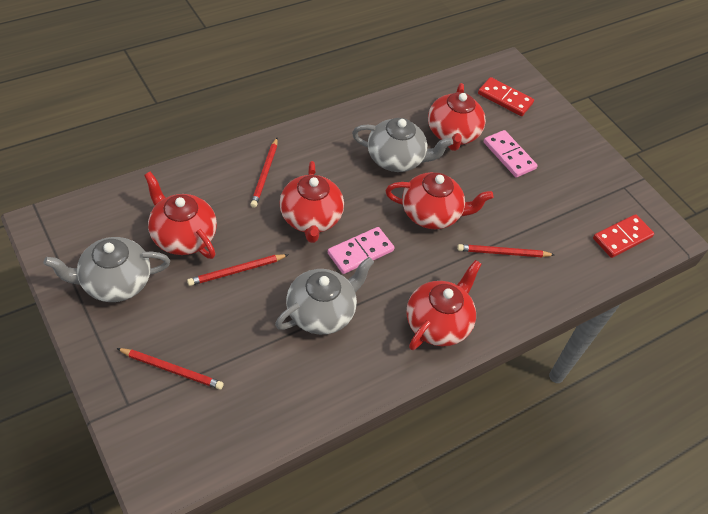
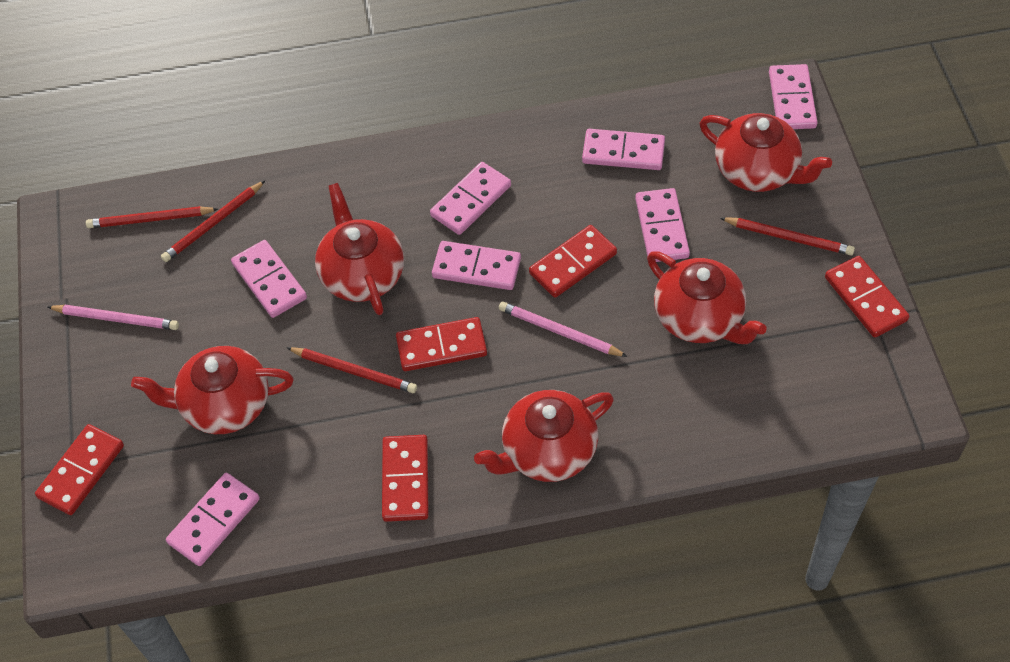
grey teapot: 3 -> 0
pink domino: 2 -> 7
pink pencil: 0 -> 2
red domino: 2 -> 5

